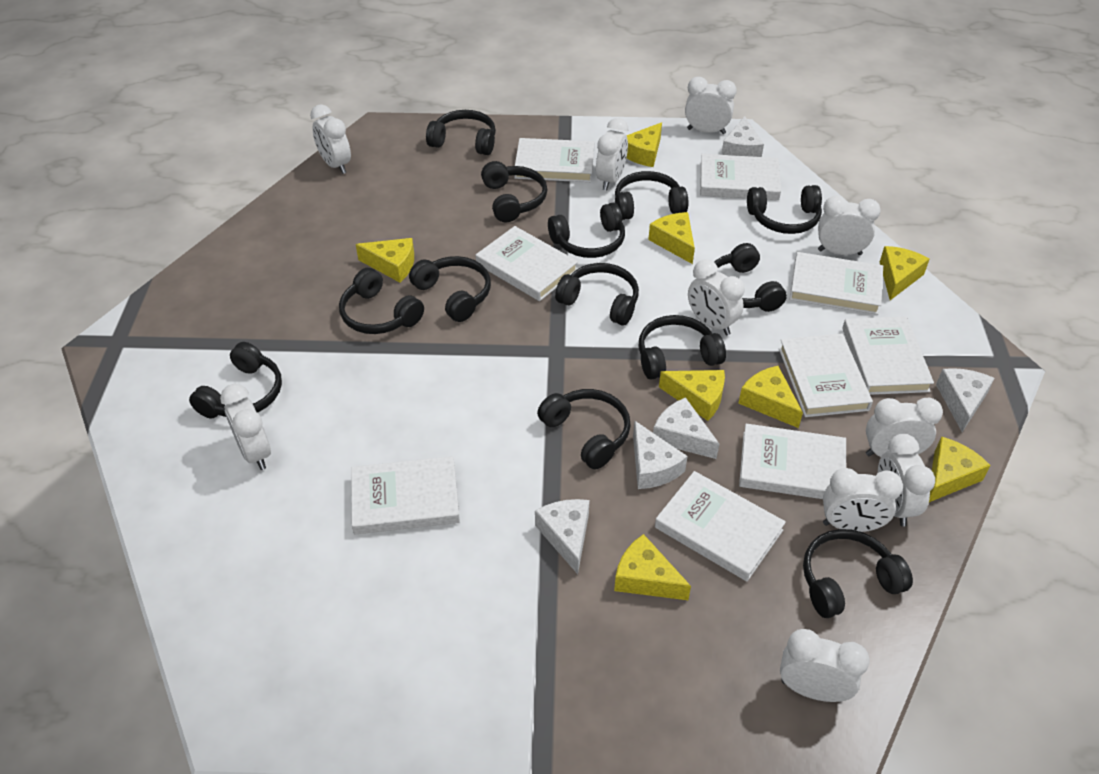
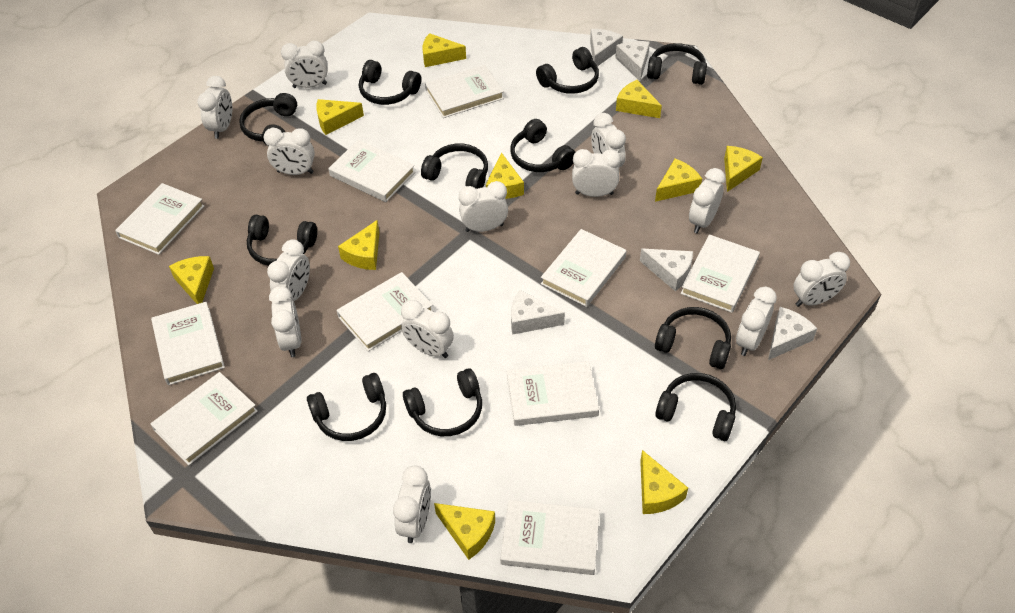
black headphones: 13 -> 11
white book: 9 -> 10
white clock: 10 -> 13
yellow cheese: 8 -> 10

